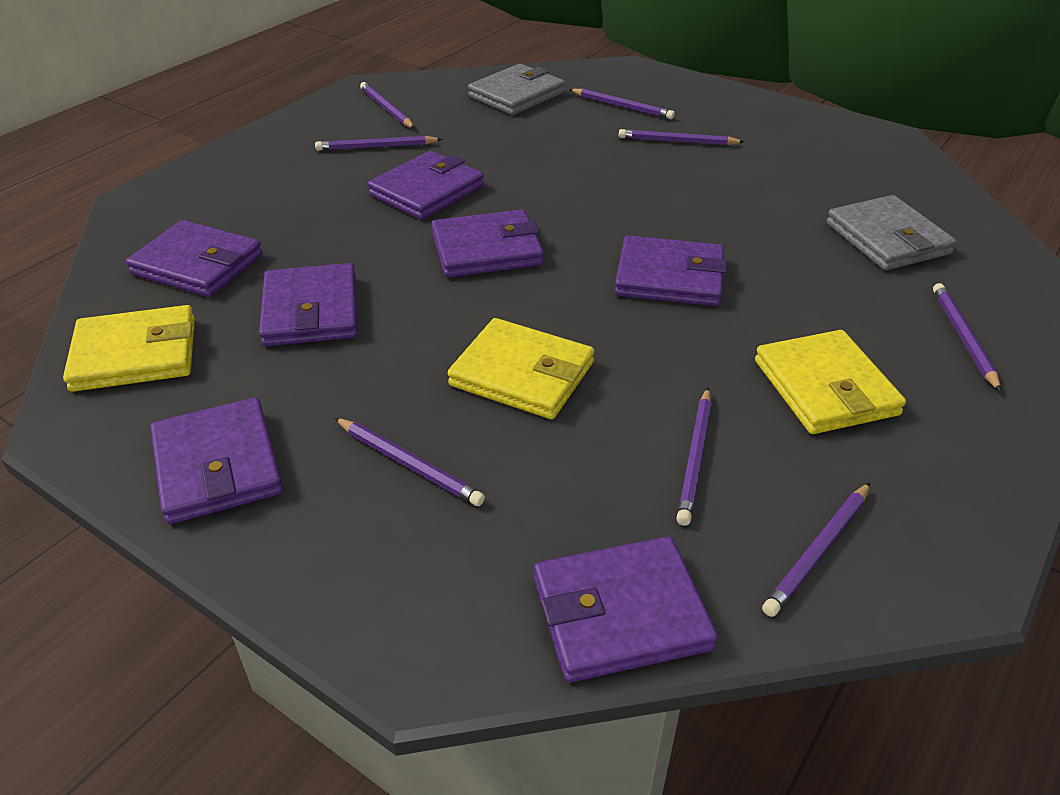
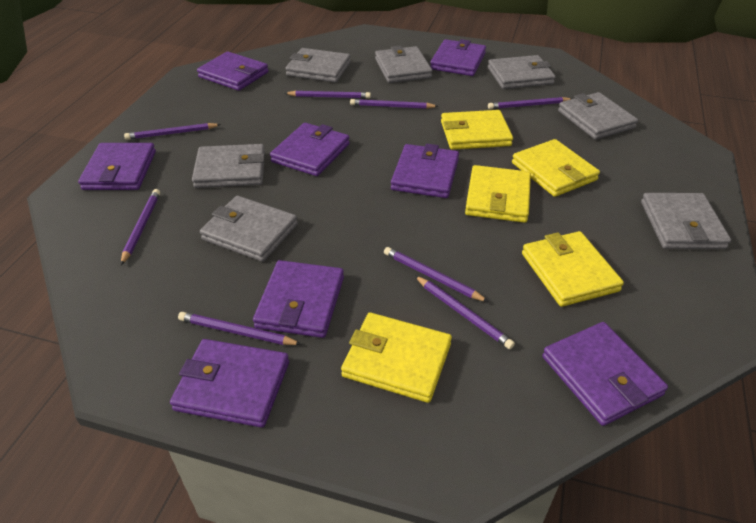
grey wallet: 2 -> 7
purple wallet: 7 -> 8
yellow wallet: 3 -> 5

